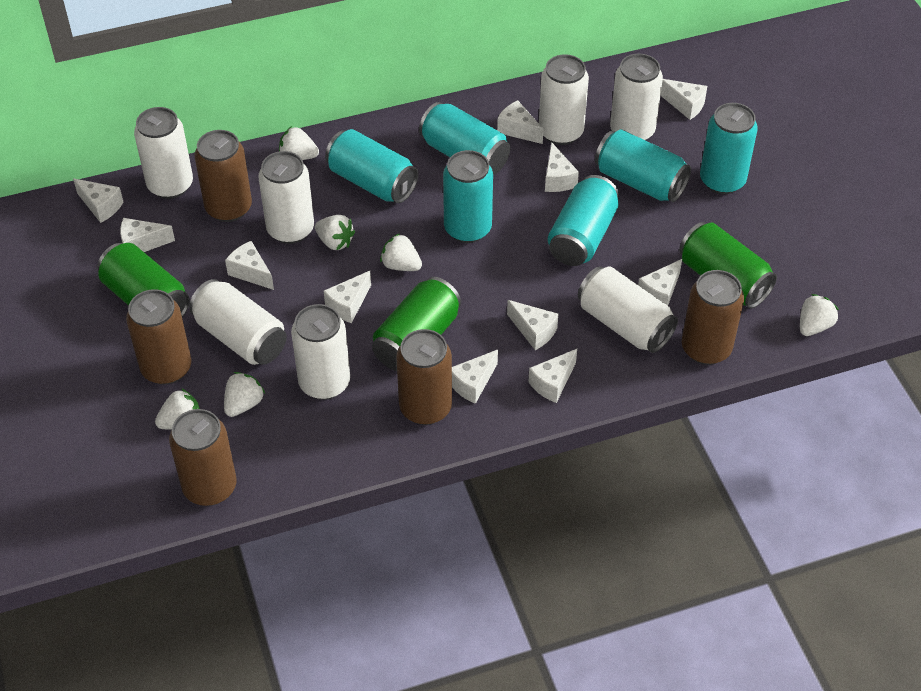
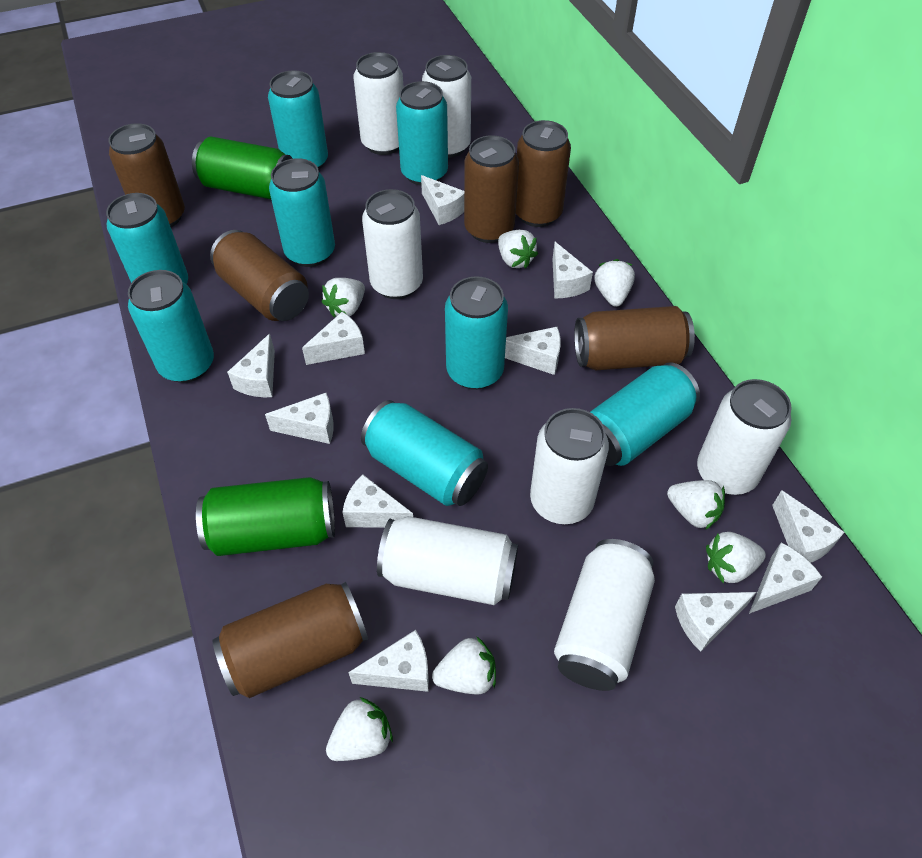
brown can: 5 -> 6
green can: 3 -> 2
turquoise can: 6 -> 8
white strawberry: 6 -> 7

